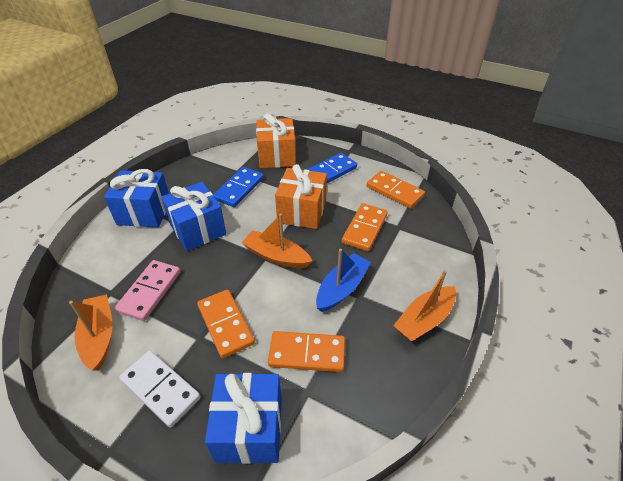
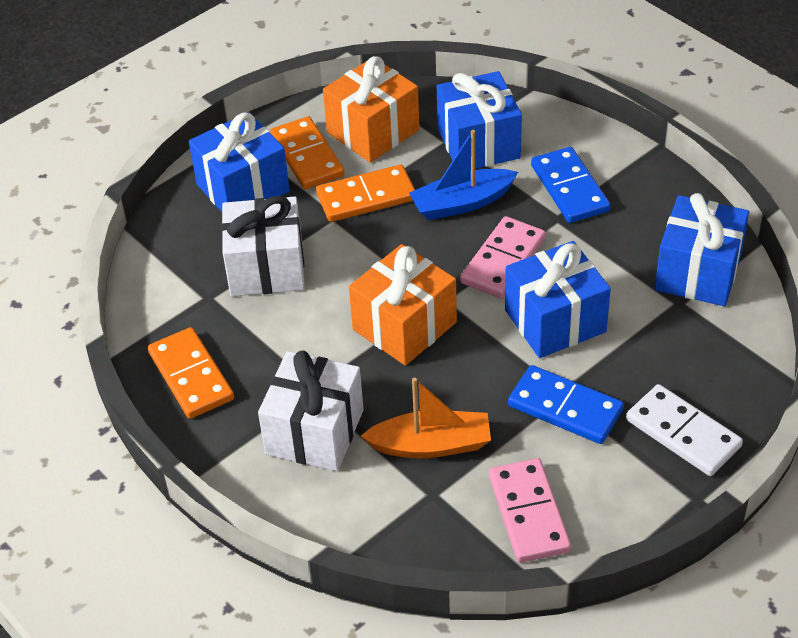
blue gift: 3 -> 4
orange boat: 3 -> 1
orange domino: 4 -> 3
pink domino: 1 -> 2
white gift: 0 -> 2

